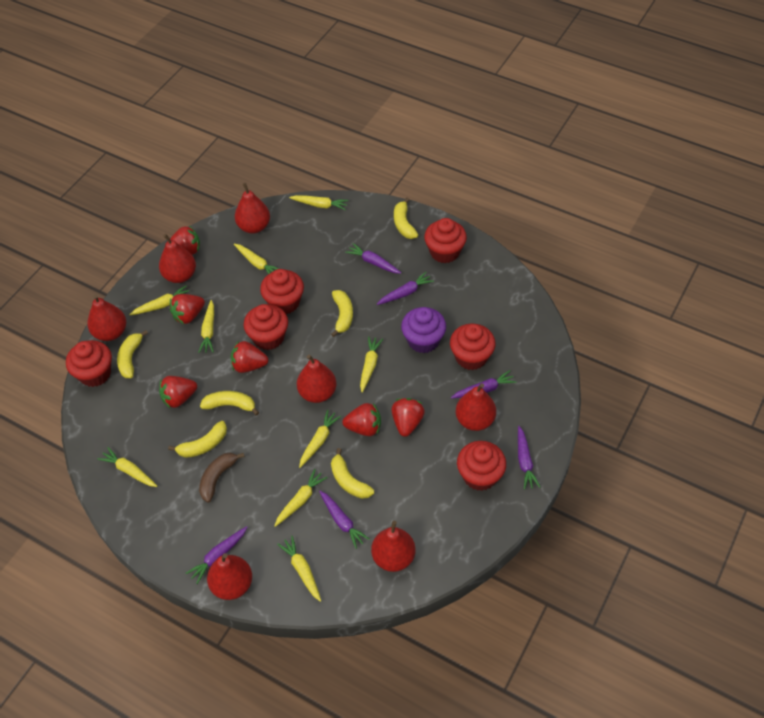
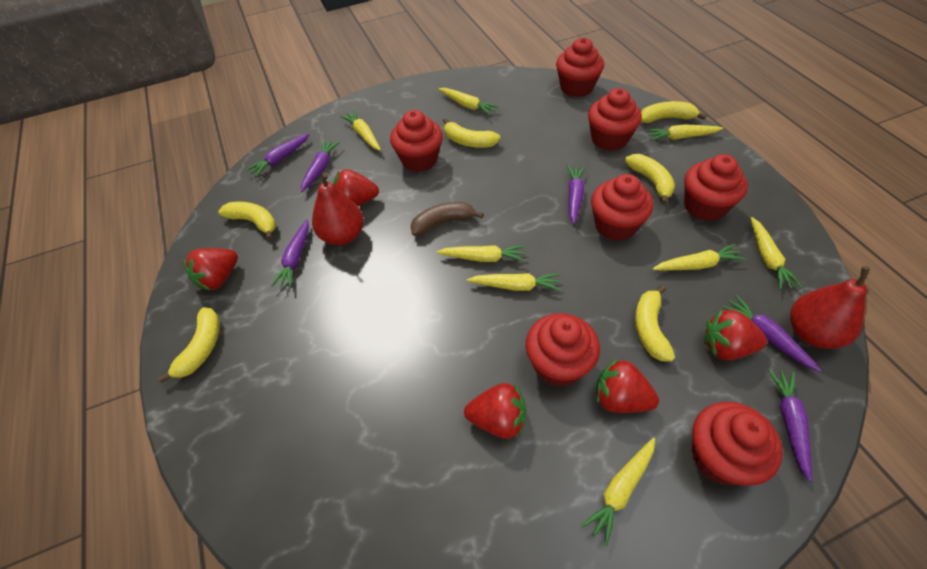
purple cupcake: 1 -> 0
red cupcake: 6 -> 7
red pear: 7 -> 2
red strawberry: 6 -> 5
yellow carrot: 9 -> 8

